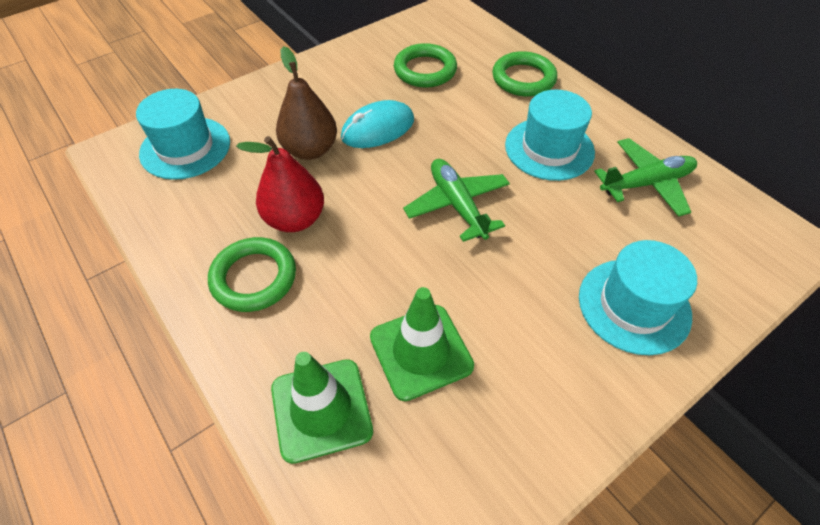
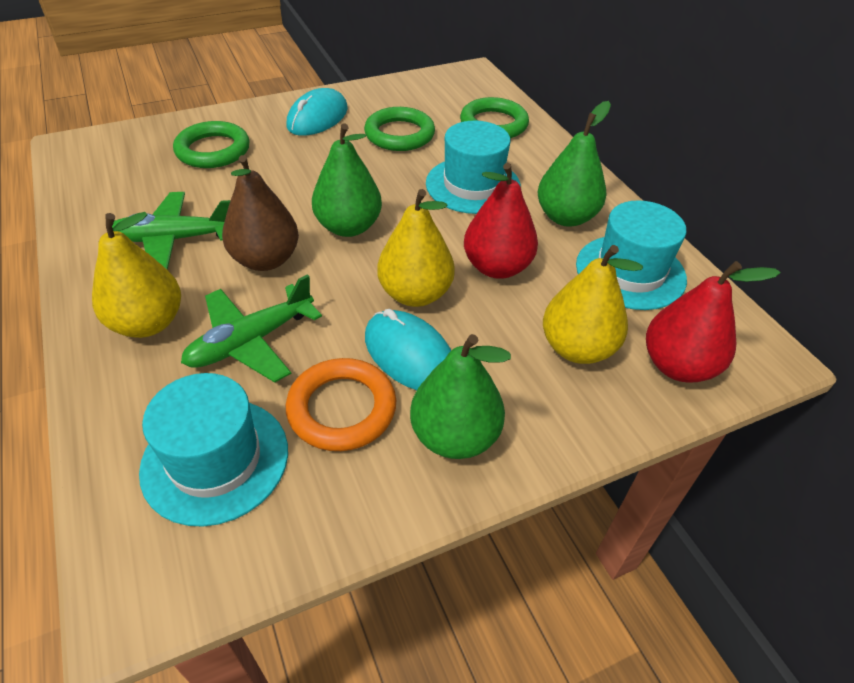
green pear: 0 -> 3
green traffic cone: 2 -> 0
orange ring: 0 -> 1
red pear: 1 -> 2
turquoise mouse: 1 -> 2
yellow pear: 0 -> 3

